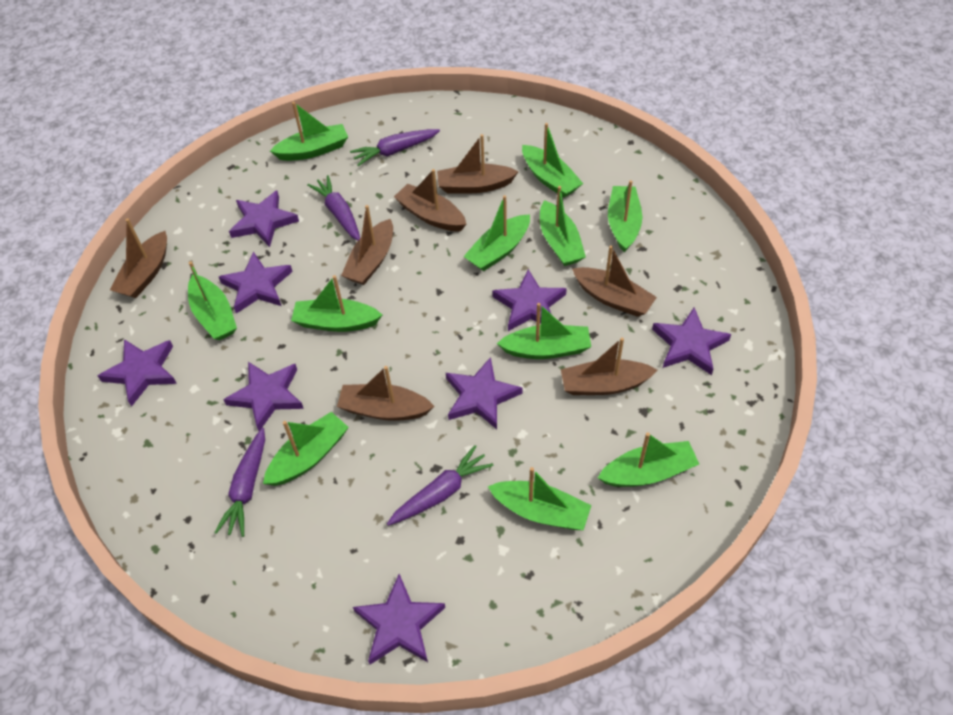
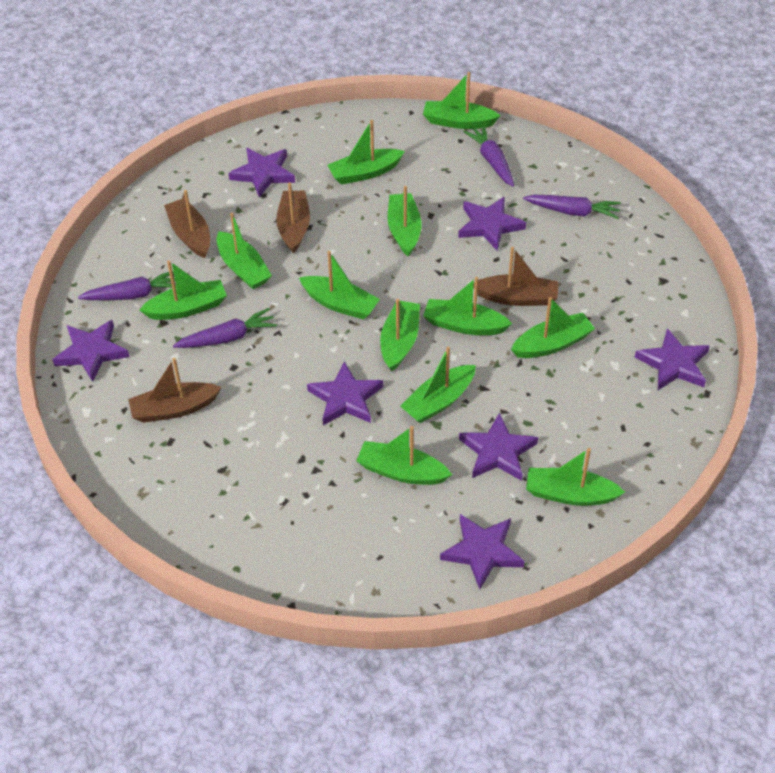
brown boat: 7 -> 4
green boat: 11 -> 12
purple star: 8 -> 7

